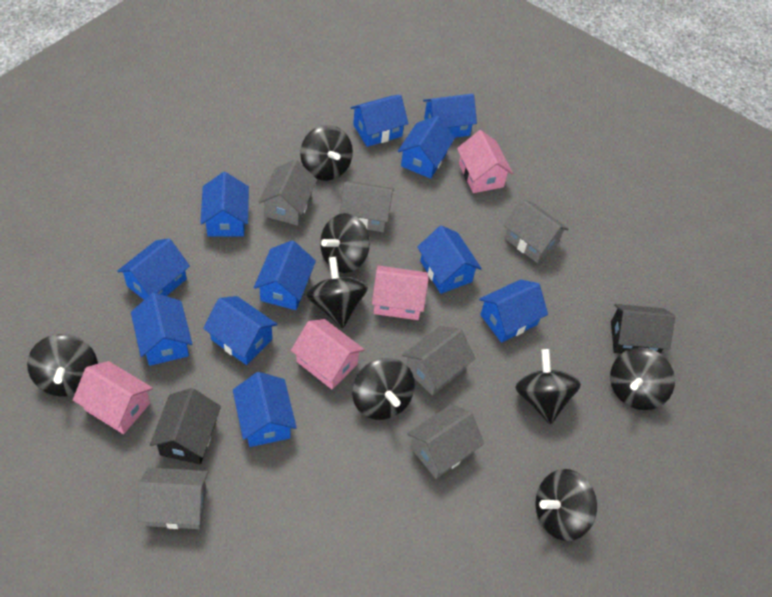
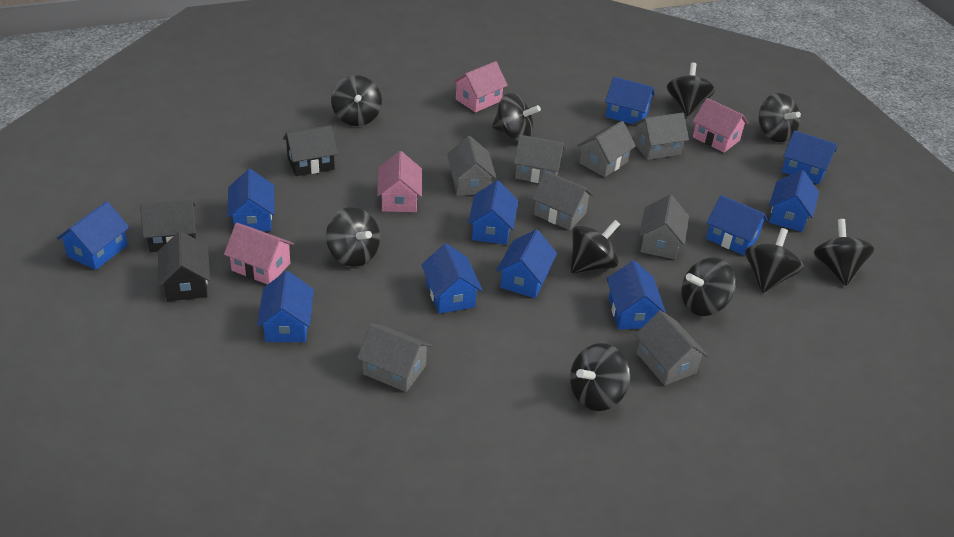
black house: 2 -> 3
black spinning top: 8 -> 10
grey house: 6 -> 8

